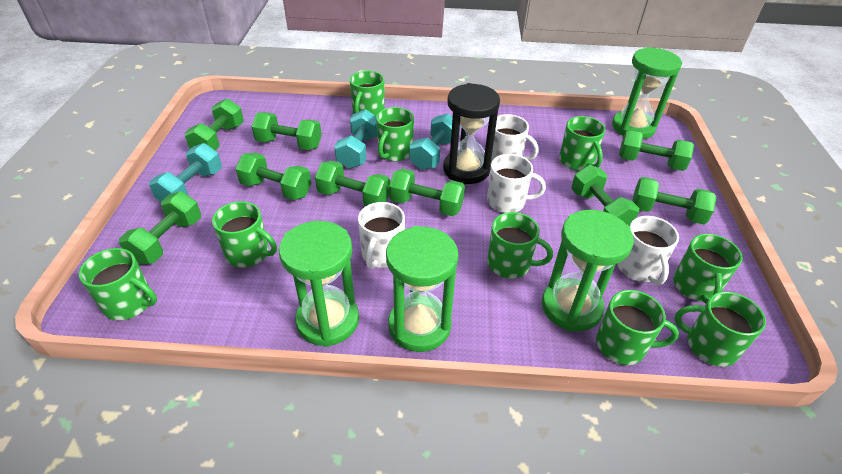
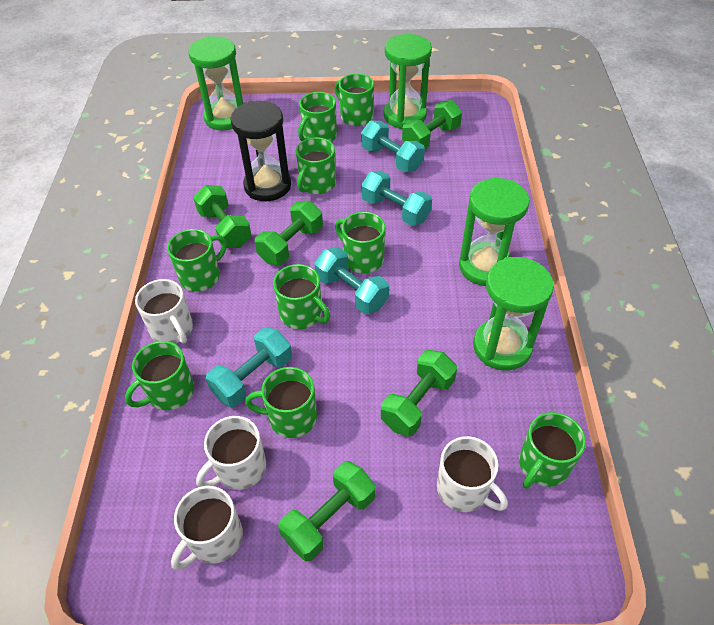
green dumbbell: 9 -> 5
turquoise dumbbell: 3 -> 4

